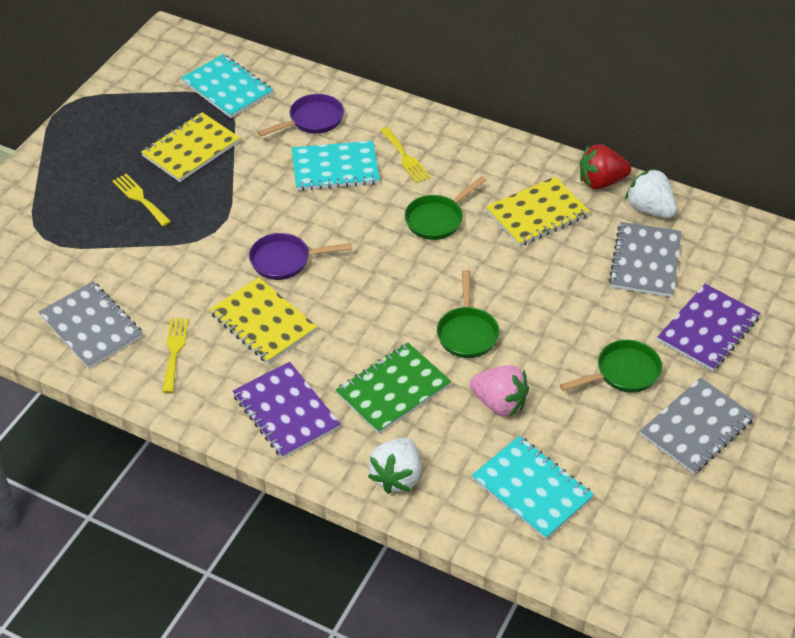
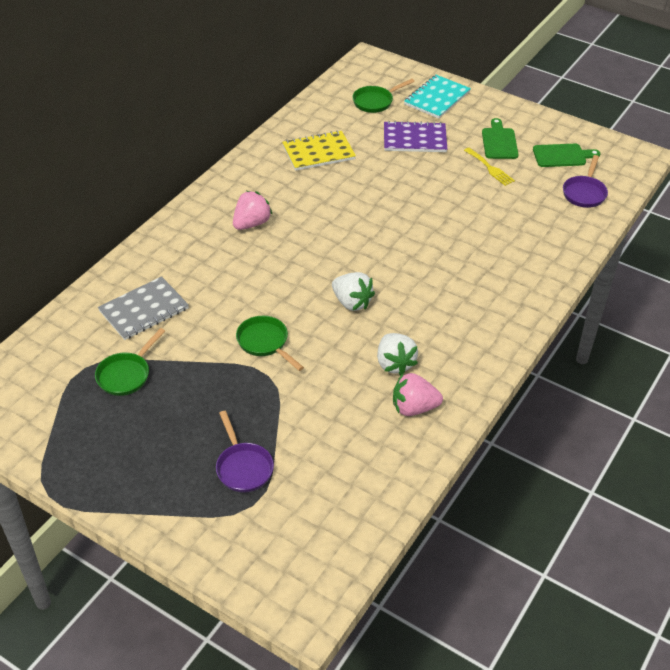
green cutting board: 0 -> 2
green notebook: 1 -> 0
grey notebook: 3 -> 1
pink strawberry: 1 -> 2
purple notebook: 2 -> 1
red strawberry: 1 -> 0
turquoise notebook: 3 -> 1
yellow fork: 3 -> 1
yellow notebook: 3 -> 1

